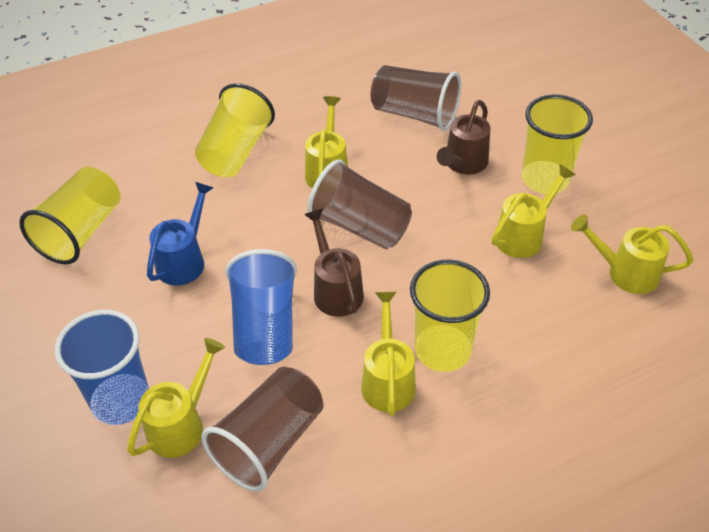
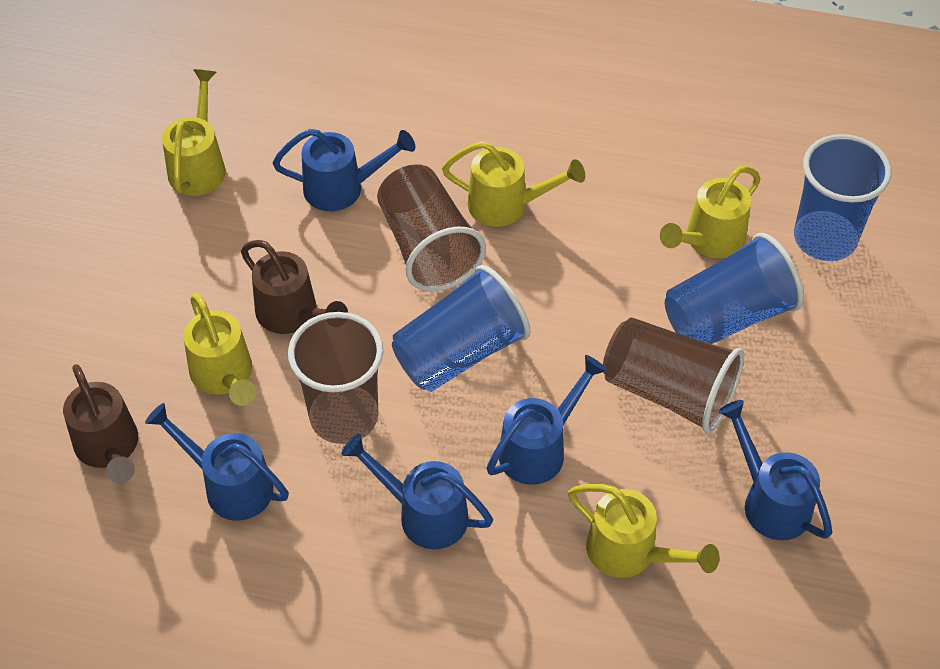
blue cup: 2 -> 3
blue watering can: 1 -> 5
yellow cup: 4 -> 0

